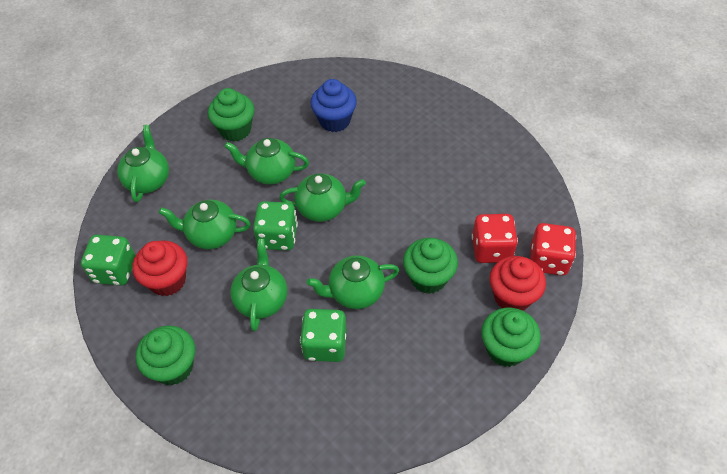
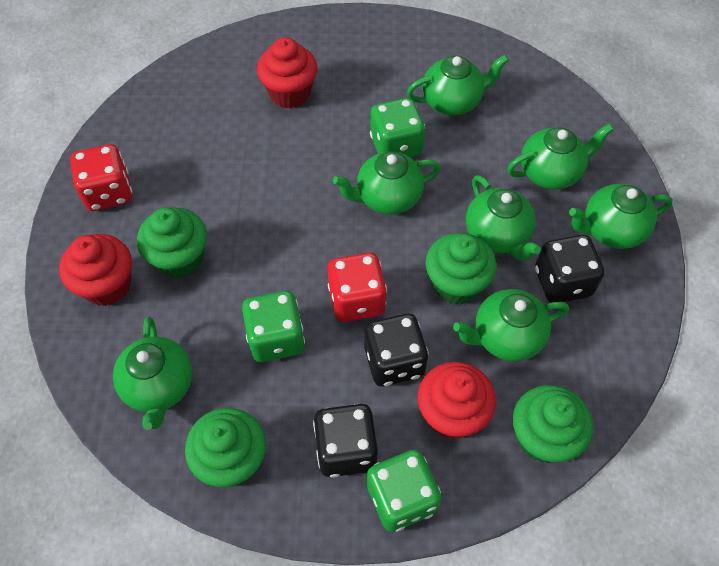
black dice: 0 -> 3
blue cupcake: 1 -> 0
green teapot: 6 -> 7
red cupcake: 2 -> 3

